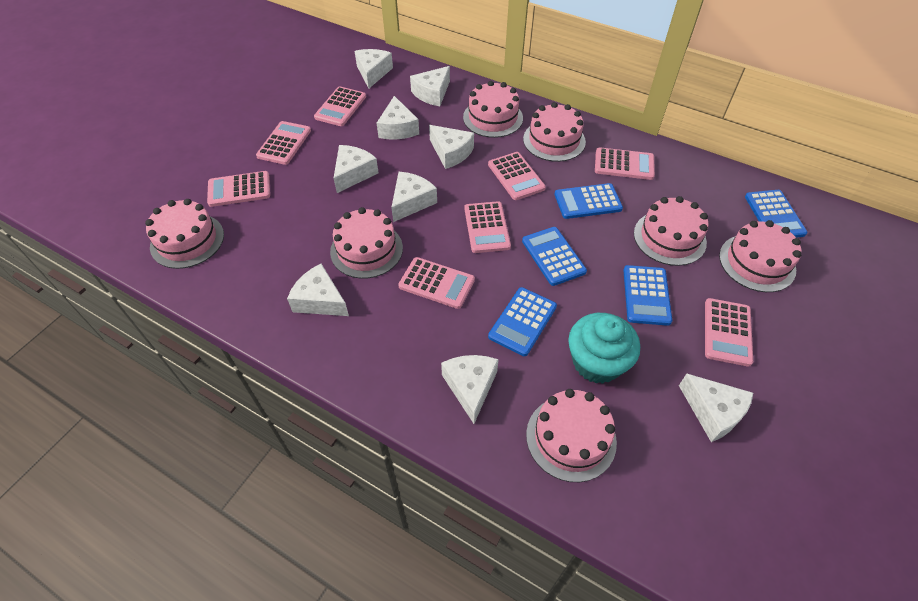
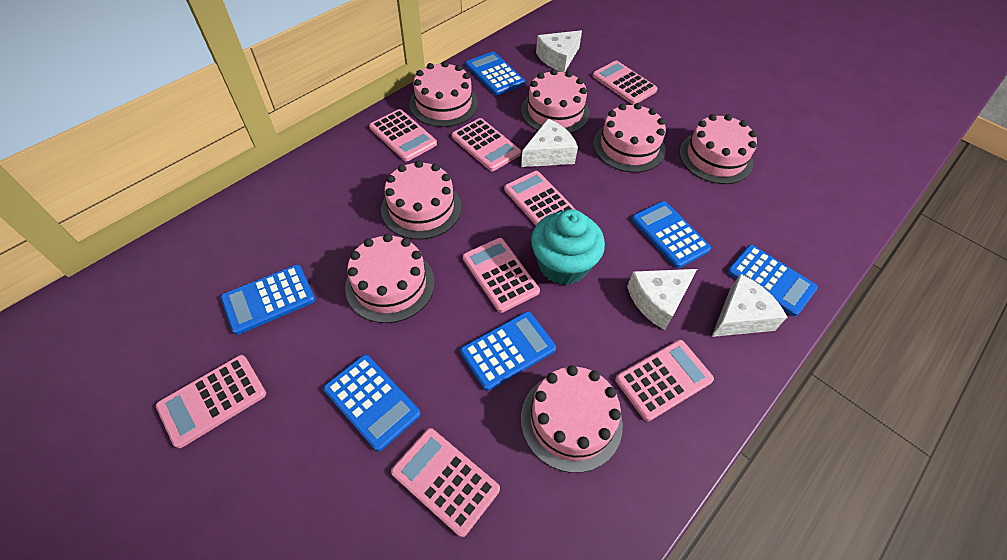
blue calculator: 5 -> 6
white cheese: 9 -> 4

